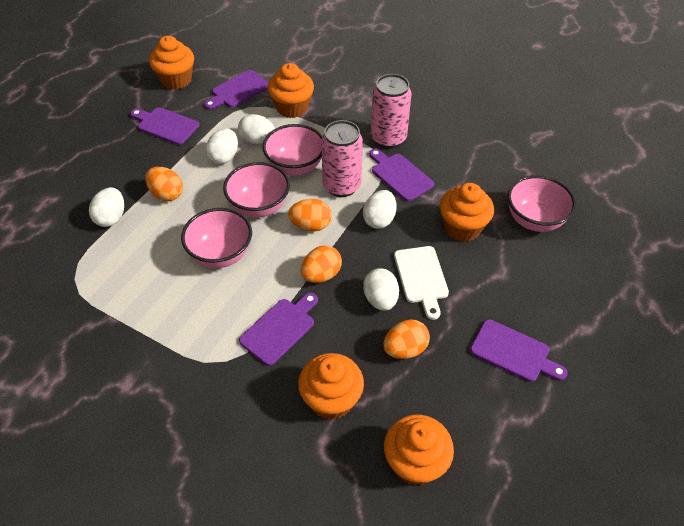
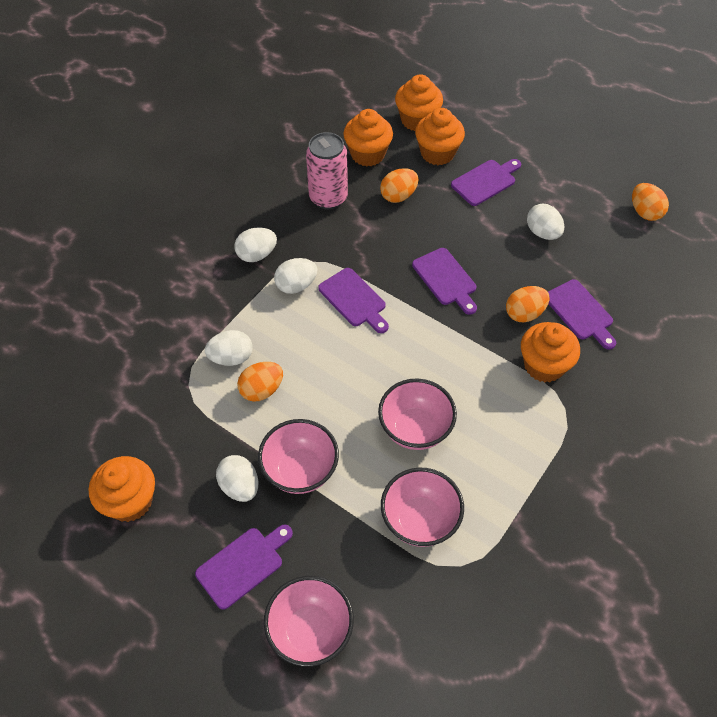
pink can: 2 -> 1
white cutting board: 1 -> 0

